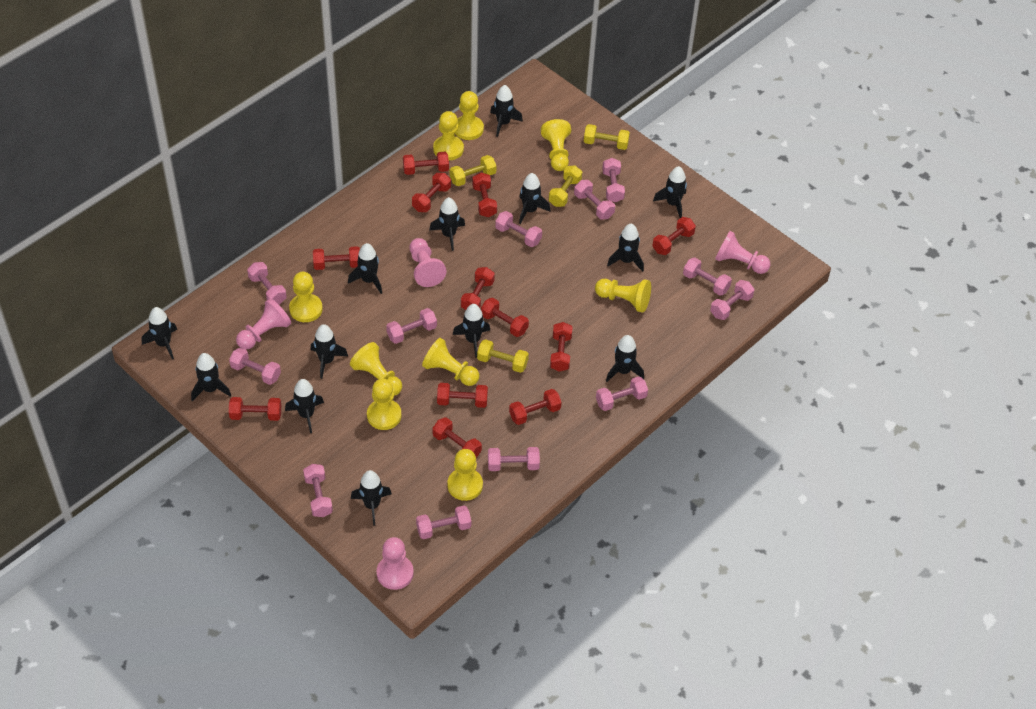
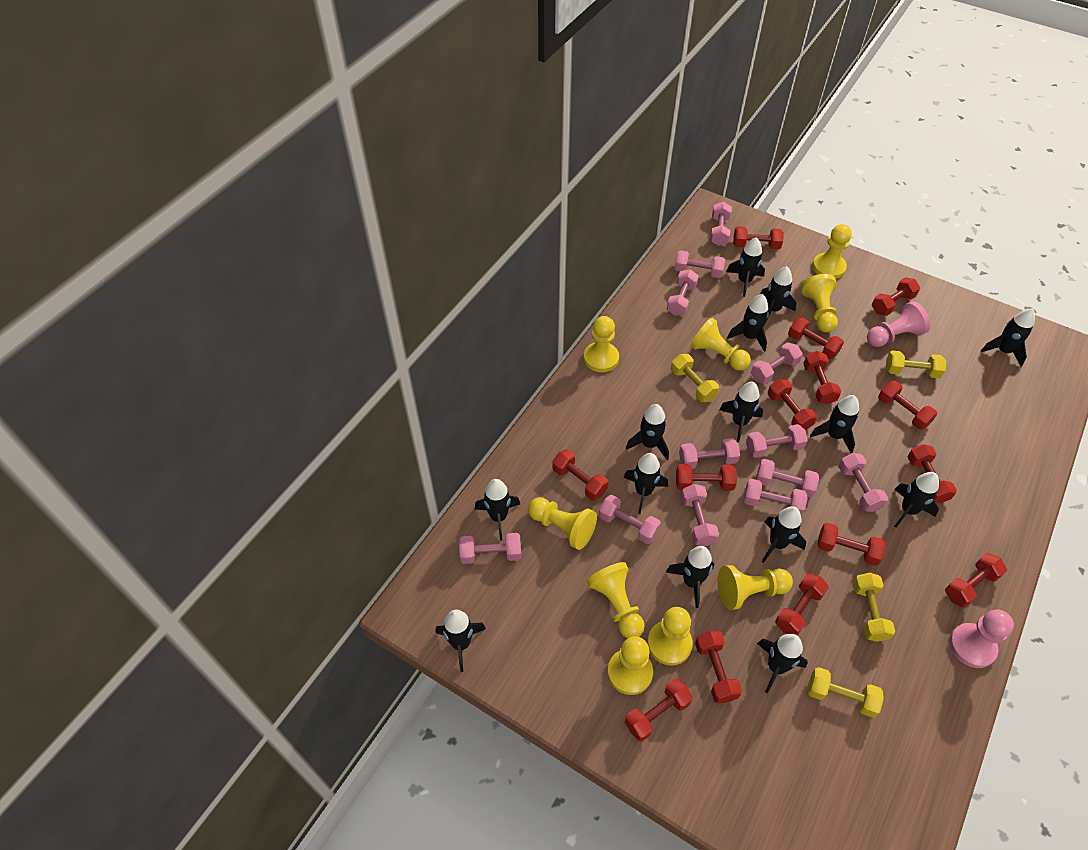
black rocket: 13 -> 14
pink pawn: 4 -> 2
red dumbbell: 12 -> 14

